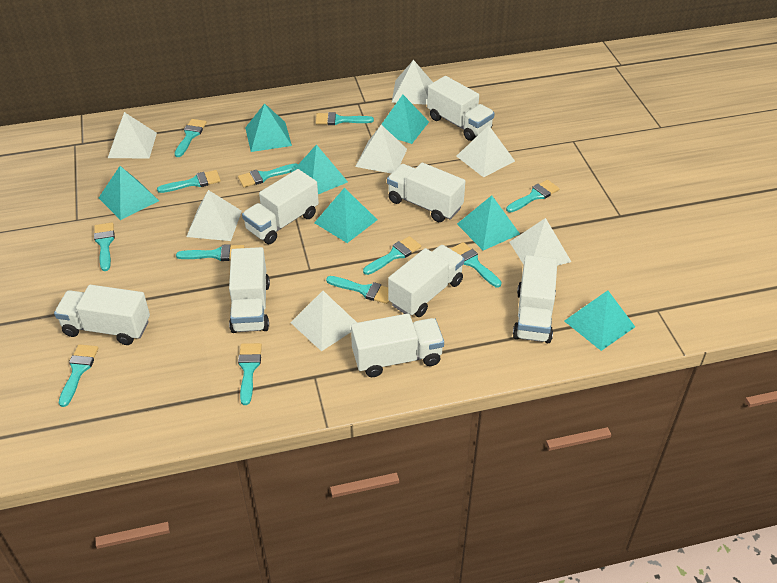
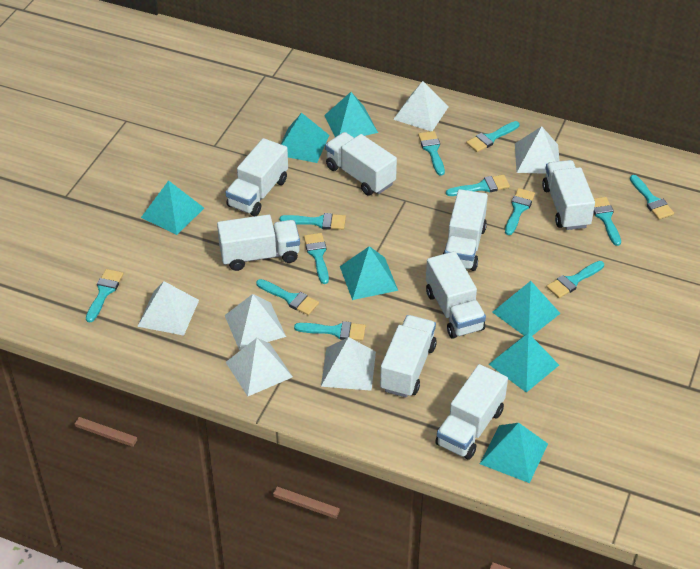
white pyramid: 7 -> 6

